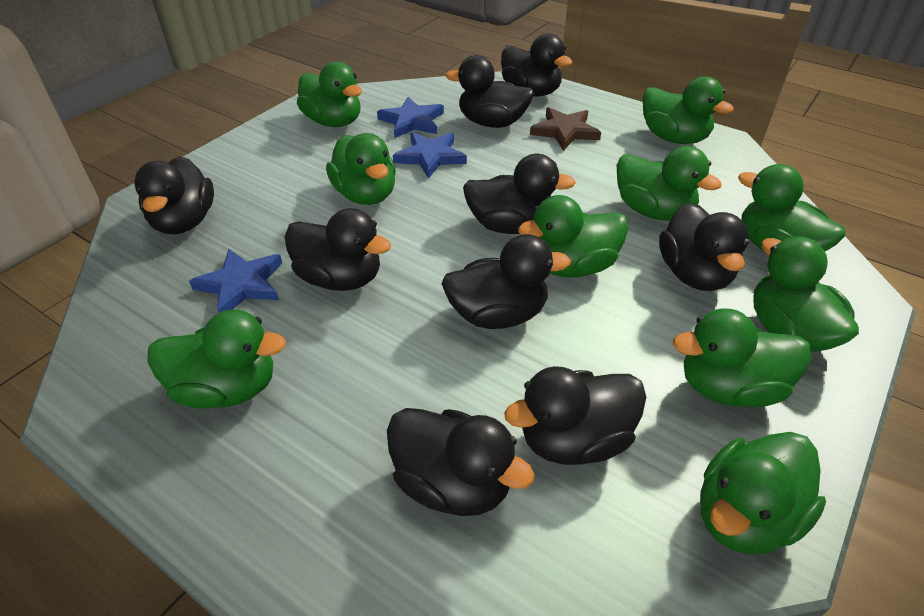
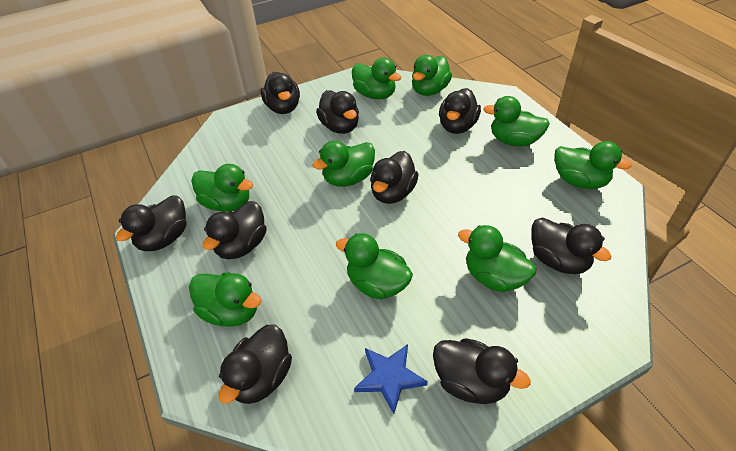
blue star: 3 -> 1
brown star: 1 -> 0
green duck: 10 -> 9

